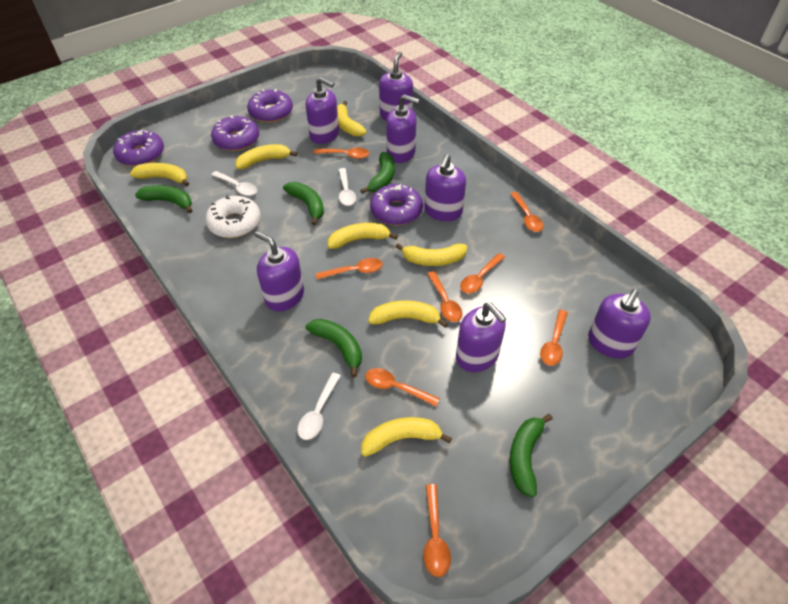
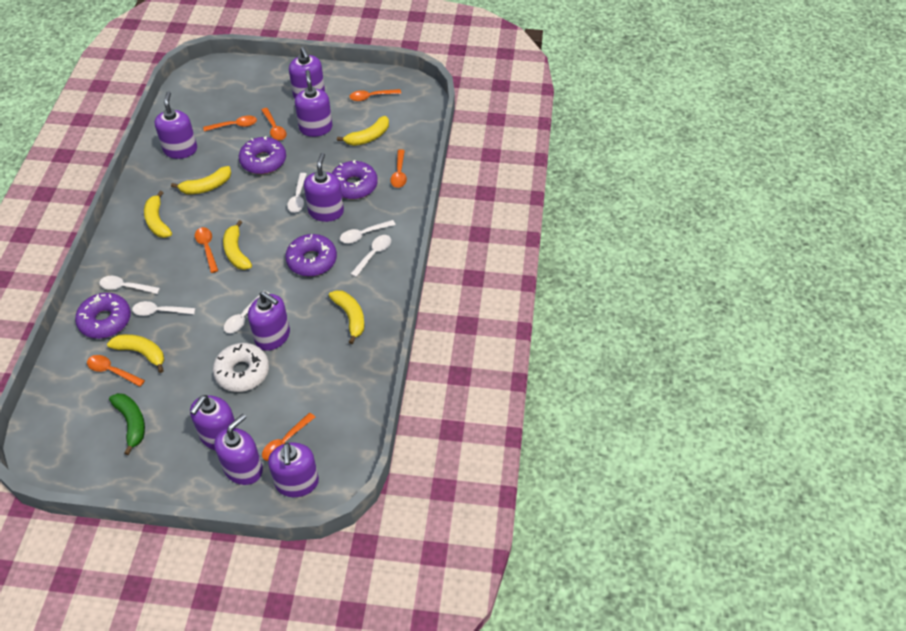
green banana: 5 -> 1
orange spoon: 8 -> 7
purple soap dispenser: 7 -> 8
white spoon: 3 -> 6
yellow banana: 7 -> 6

